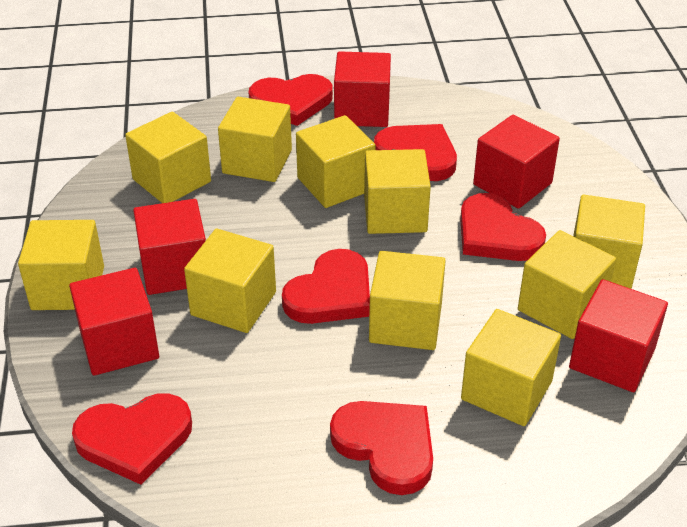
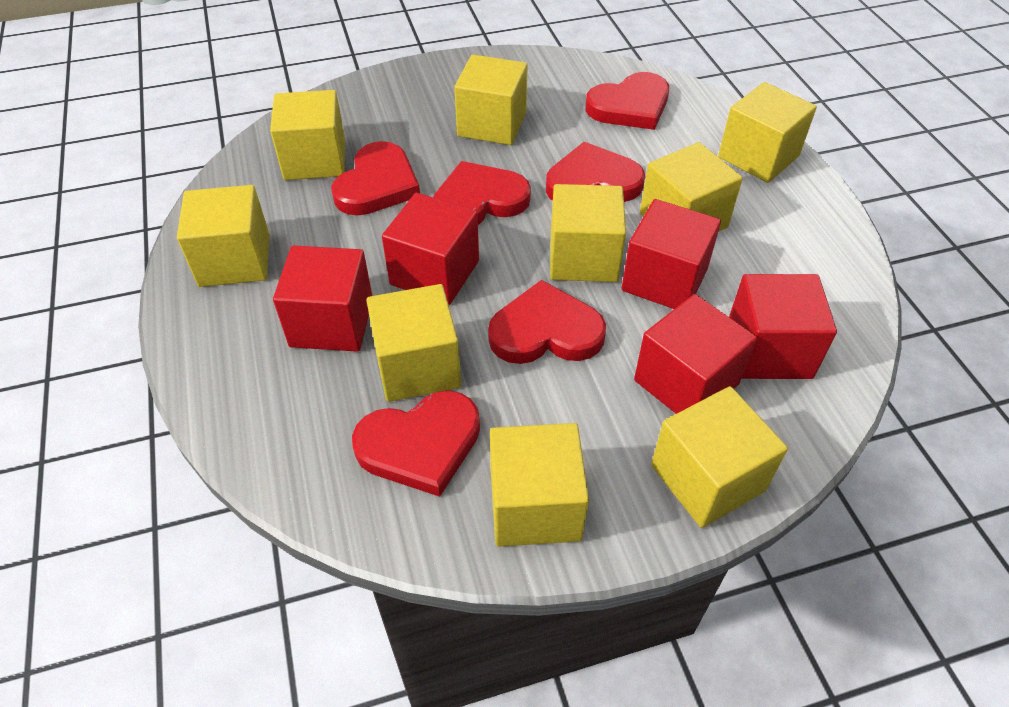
yellow cube: 10 -> 9

